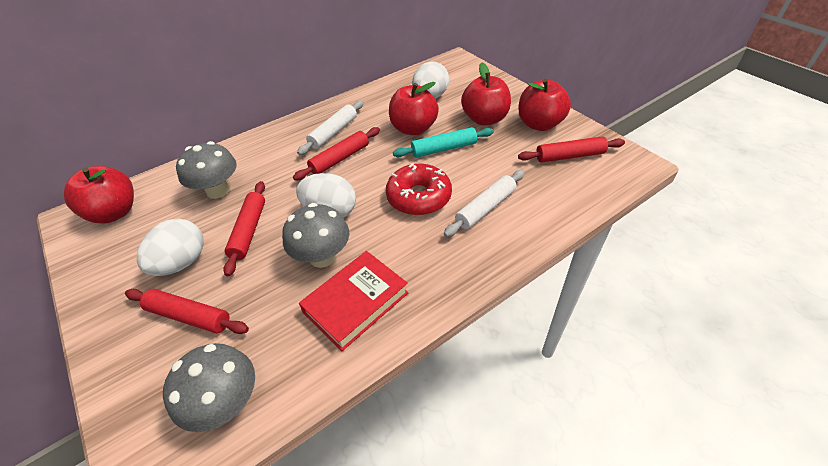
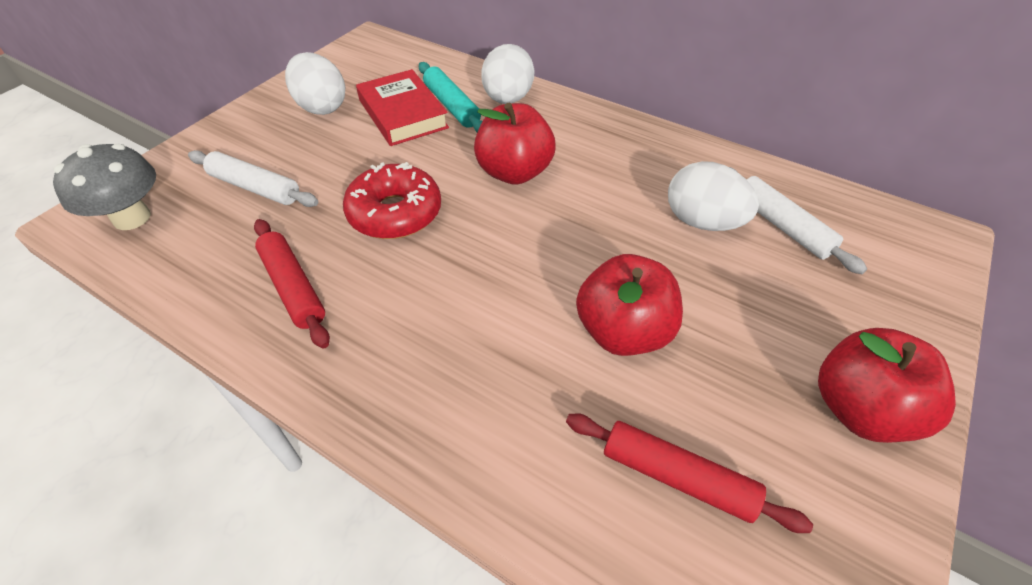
grey mushroom: 3 -> 1
red apple: 4 -> 3
red rolling pin: 4 -> 2

